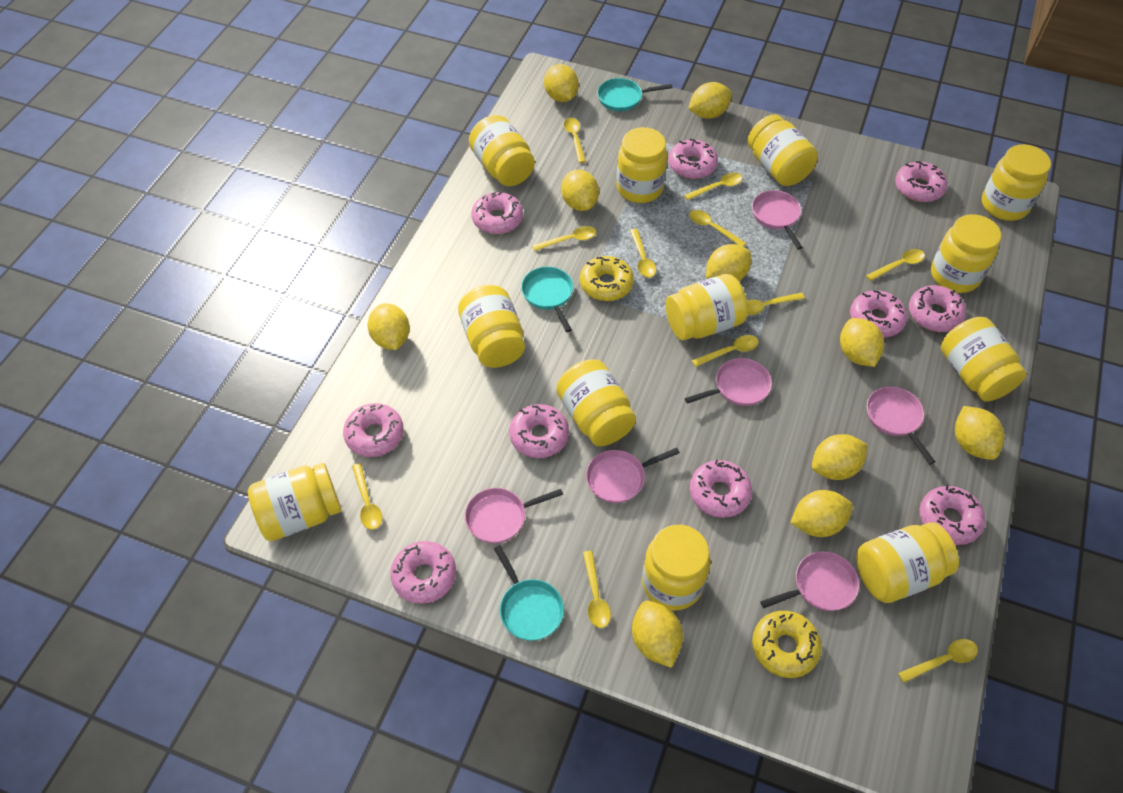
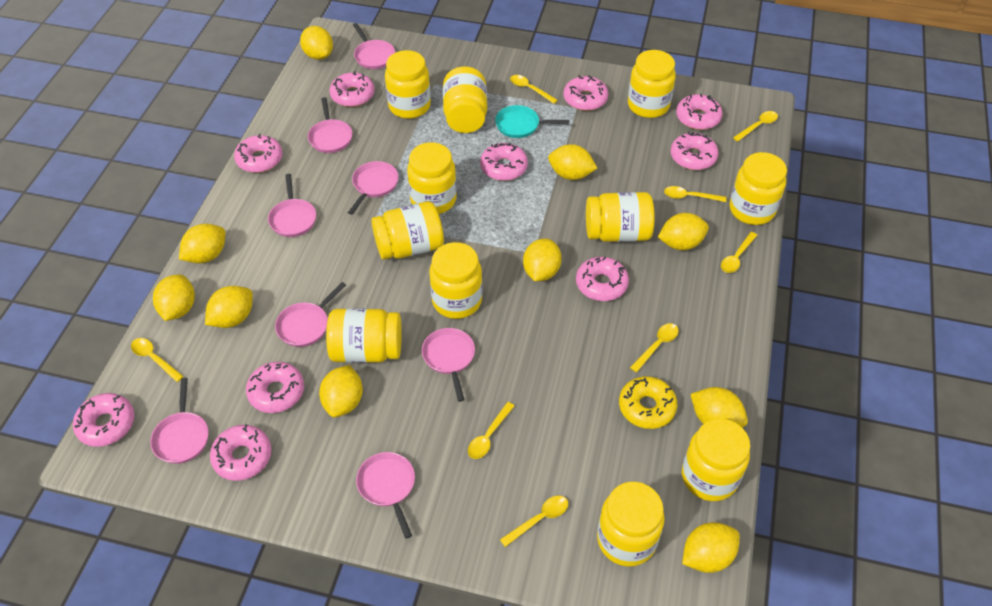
pink pan: 6 -> 8
turquoise pan: 3 -> 1
yellow donut: 2 -> 1
yellow jar: 12 -> 11
yellow spoon: 11 -> 8

